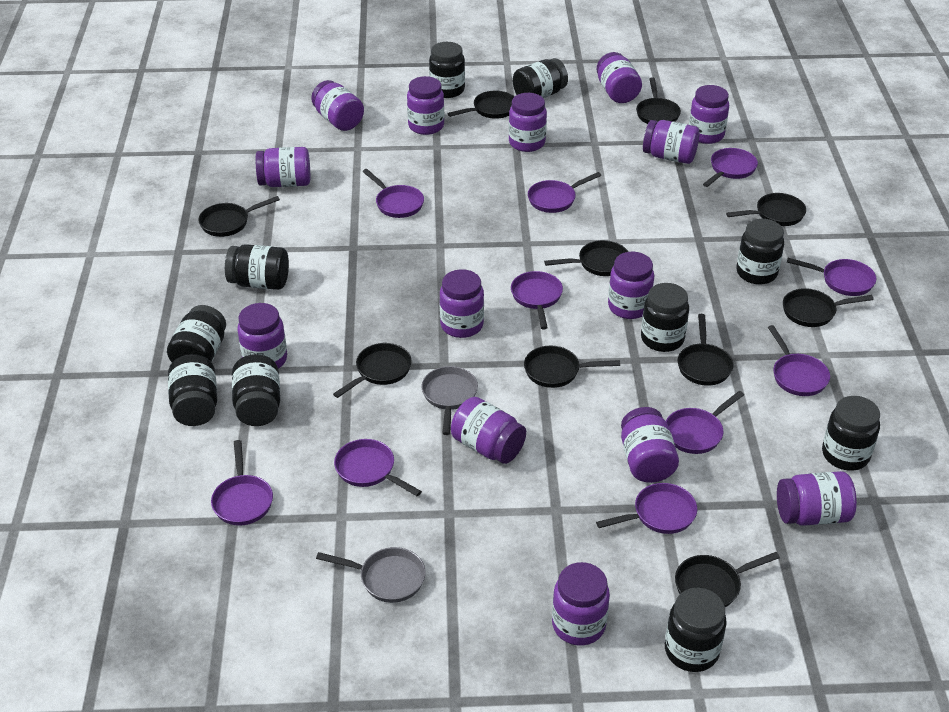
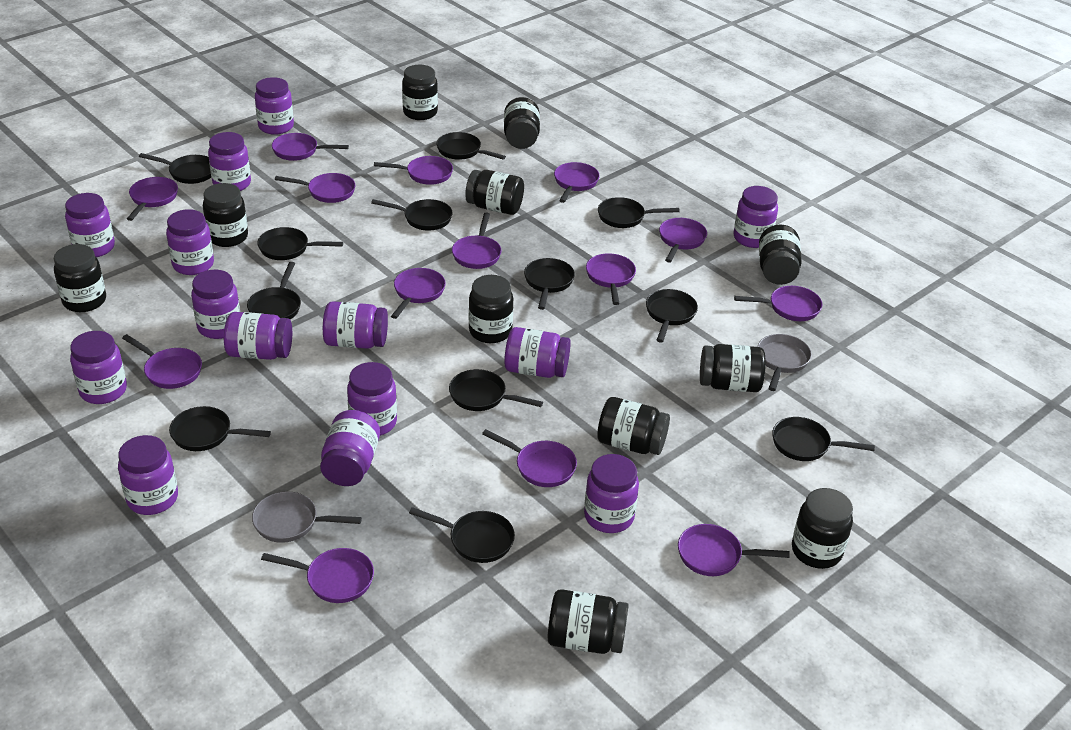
black jar: 10 -> 11
black pan: 10 -> 12
purple pan: 10 -> 14

